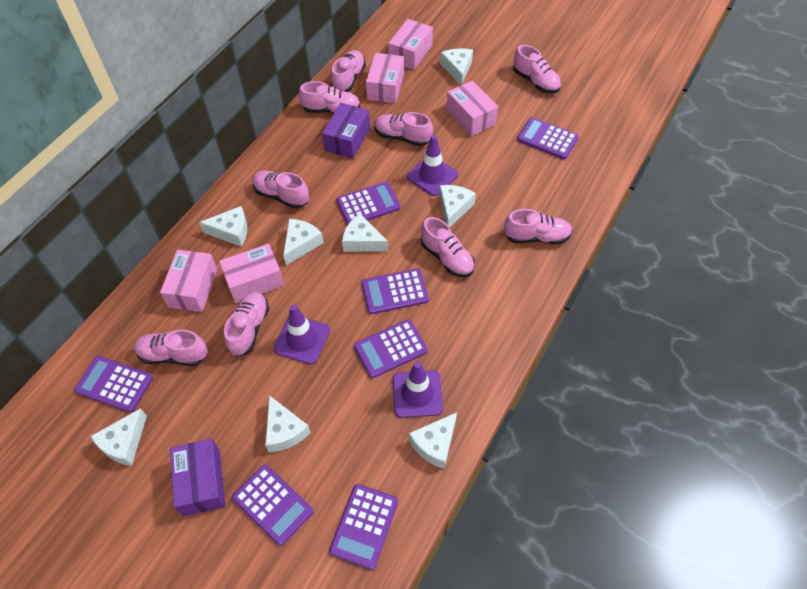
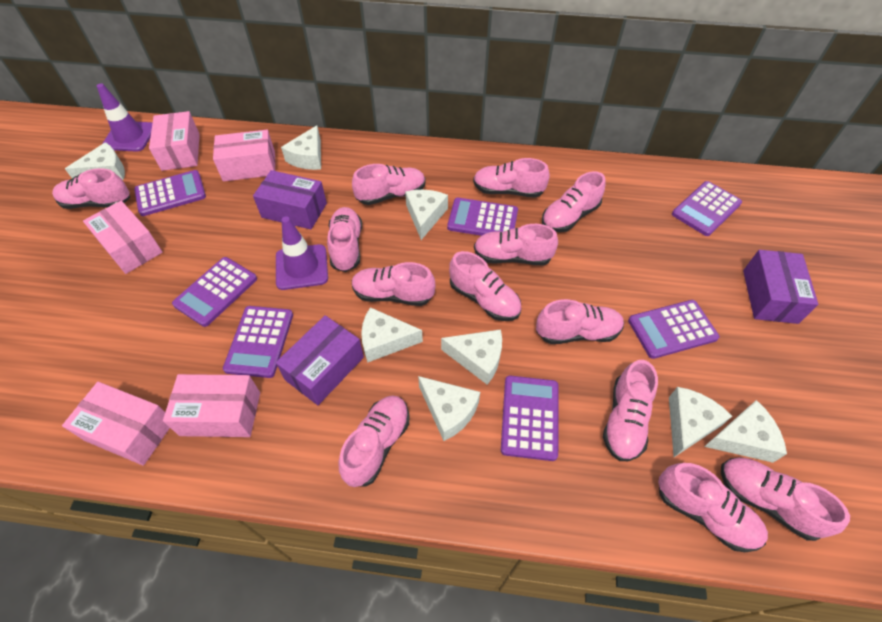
pink shoe: 9 -> 13
purple box: 2 -> 3
purple traffic cone: 3 -> 2

